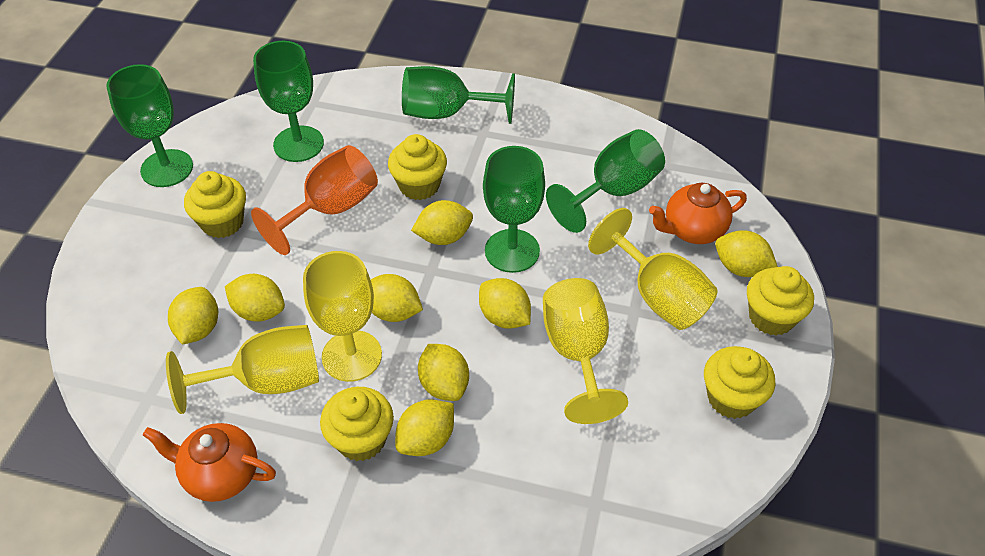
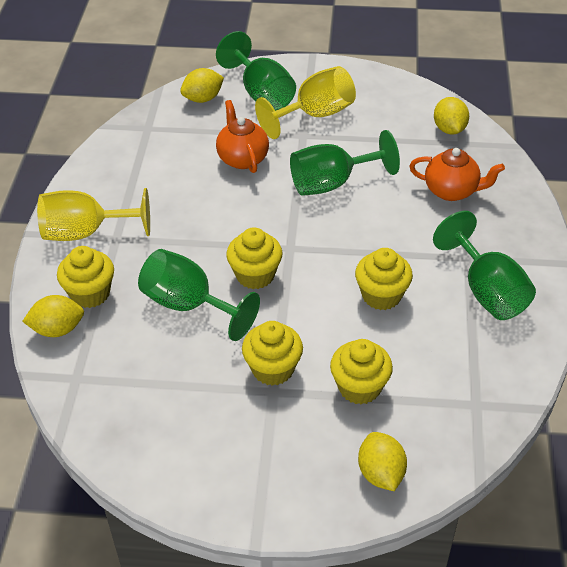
green goblet: 5 -> 4
orange goblet: 1 -> 0
yellow goblet: 4 -> 2
yellow lemon: 8 -> 4

